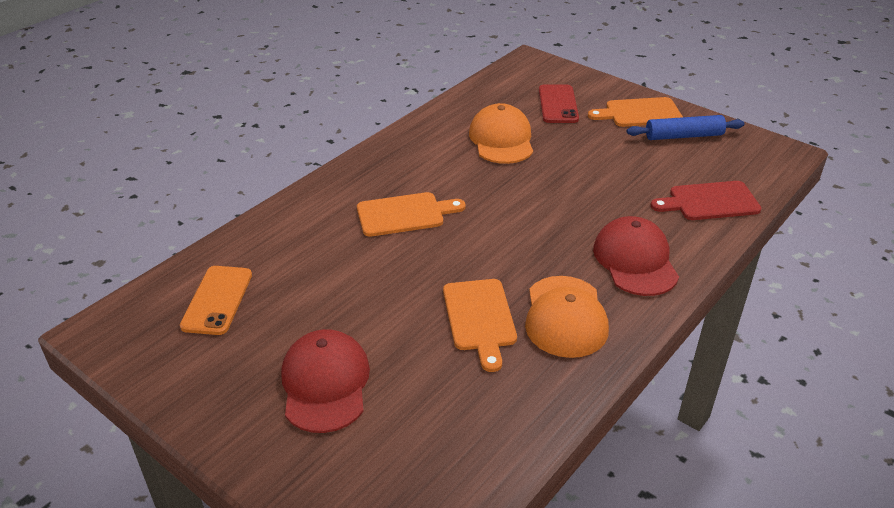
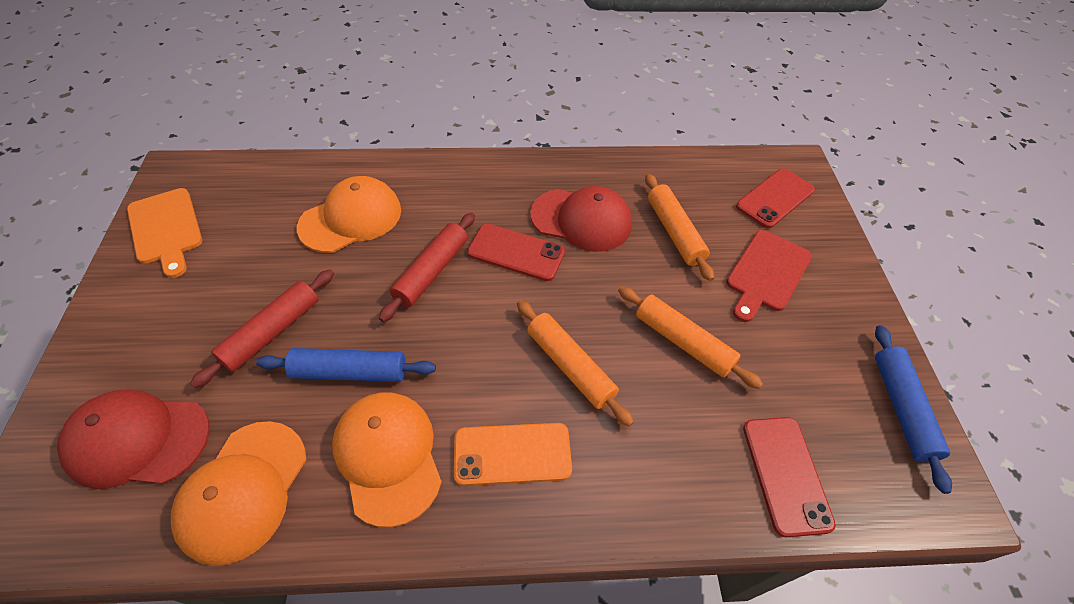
blue rolling pin: 1 -> 2
orange cap: 2 -> 3
orange cutting board: 3 -> 1
orange rolling pin: 0 -> 3
red phone: 1 -> 3
red rolling pin: 0 -> 2

